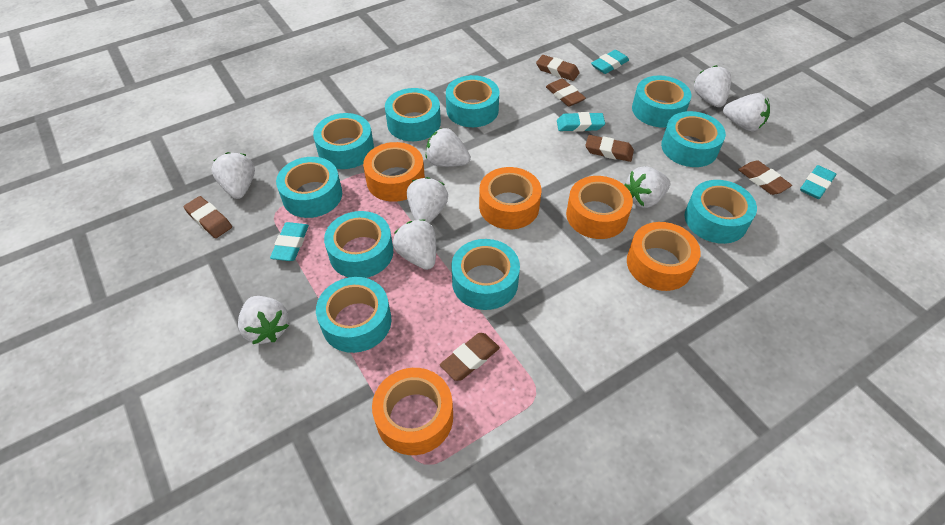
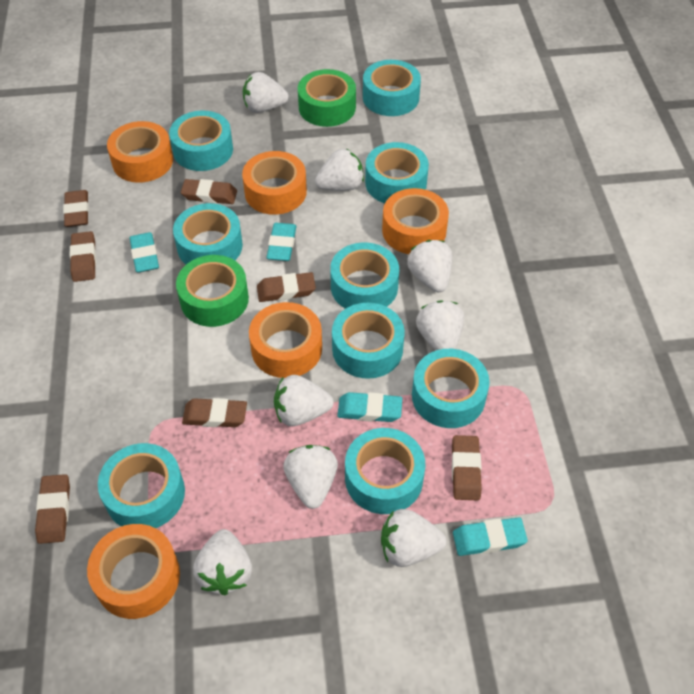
brown eraser: 6 -> 7
green tape: 0 -> 2
turquoise tape: 10 -> 9

